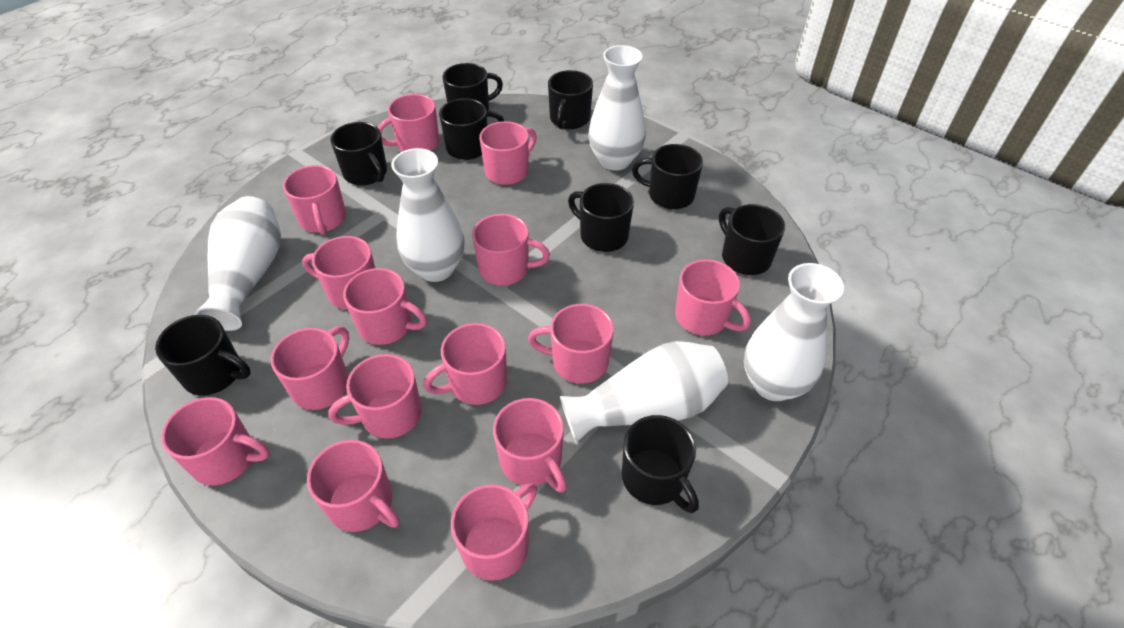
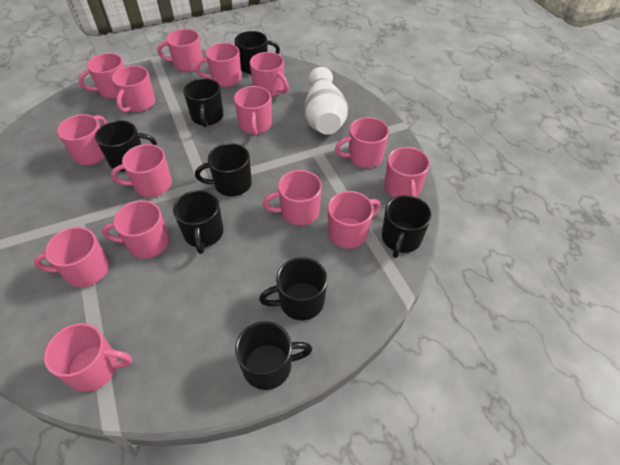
black mug: 9 -> 8
white vase: 5 -> 1

